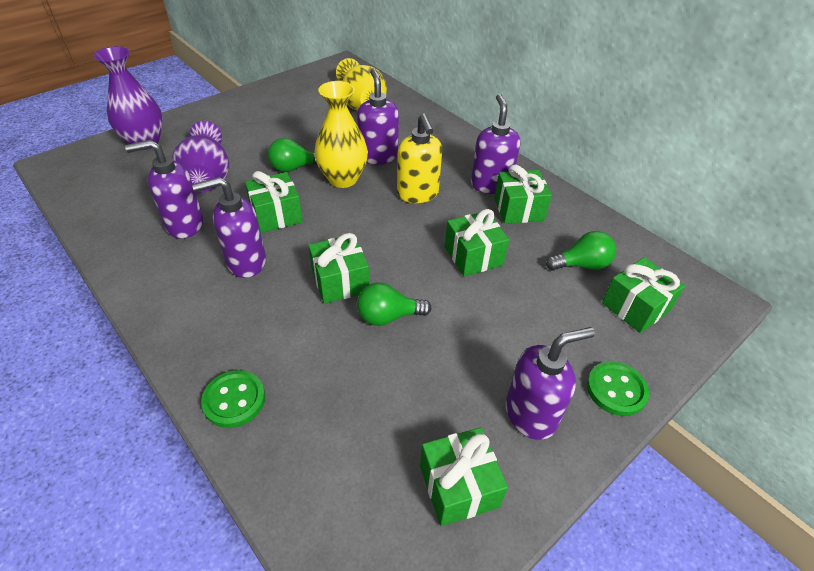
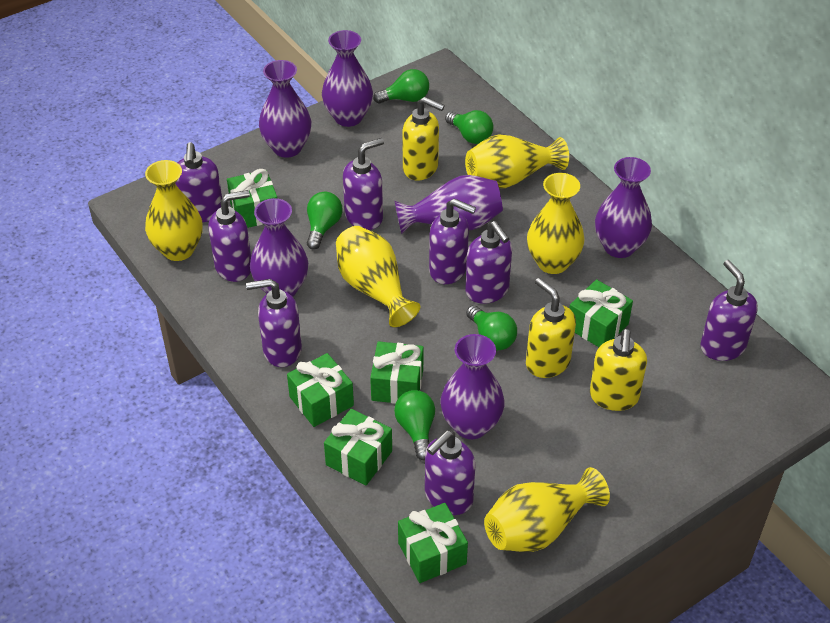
green button: 2 -> 0
green light bulb: 3 -> 5
purple soap dispenser: 5 -> 8
purple vase: 2 -> 6
yellow soap dispenser: 1 -> 3
yellow vase: 2 -> 5

